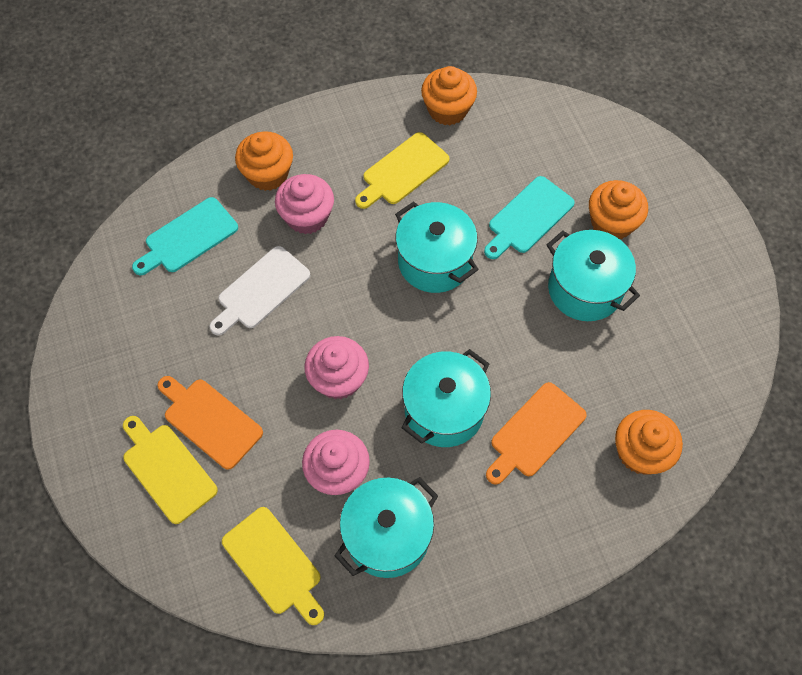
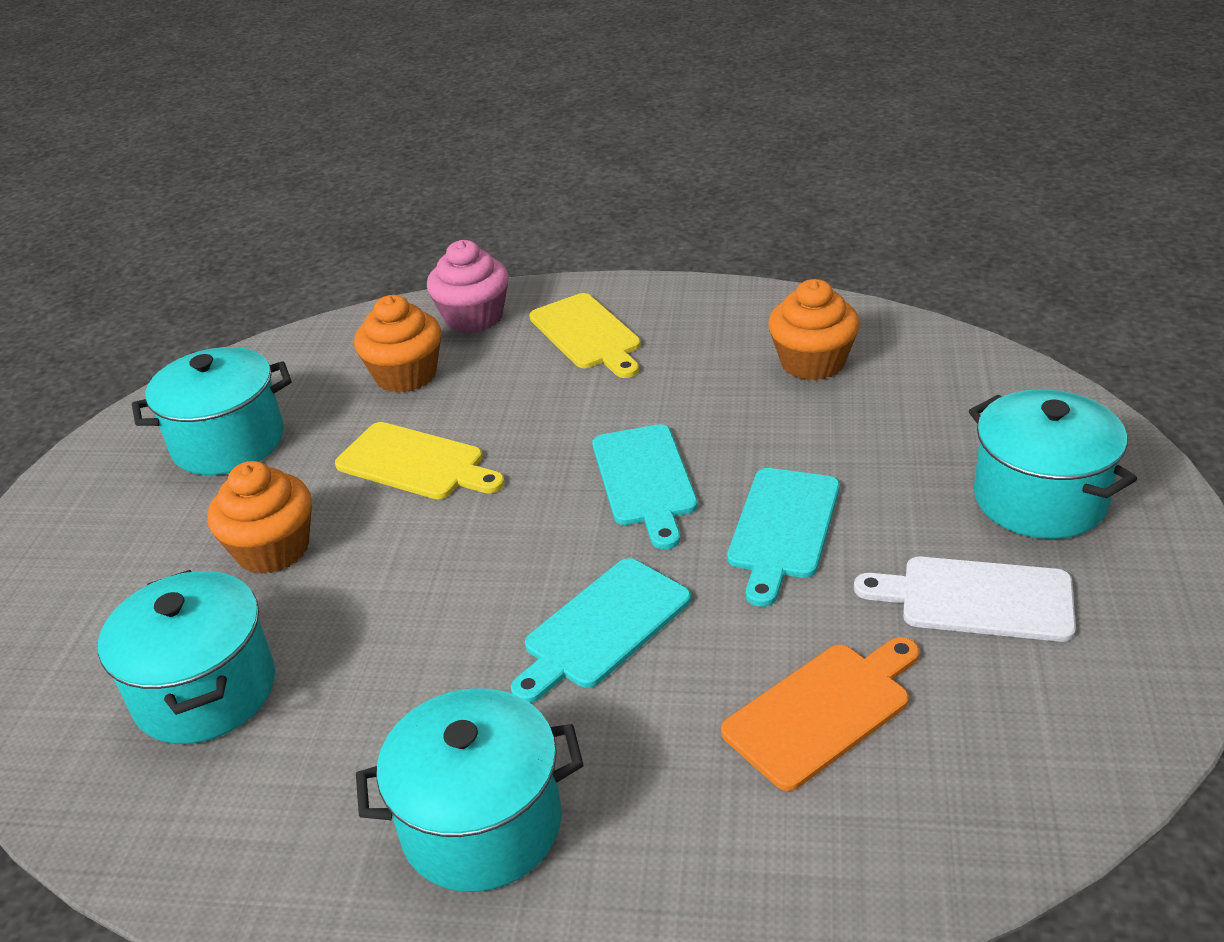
orange cupcake: 4 -> 3
orange cutting board: 2 -> 1
pink cupcake: 3 -> 1
turquoise cutting board: 2 -> 3
yellow cutting board: 3 -> 2

